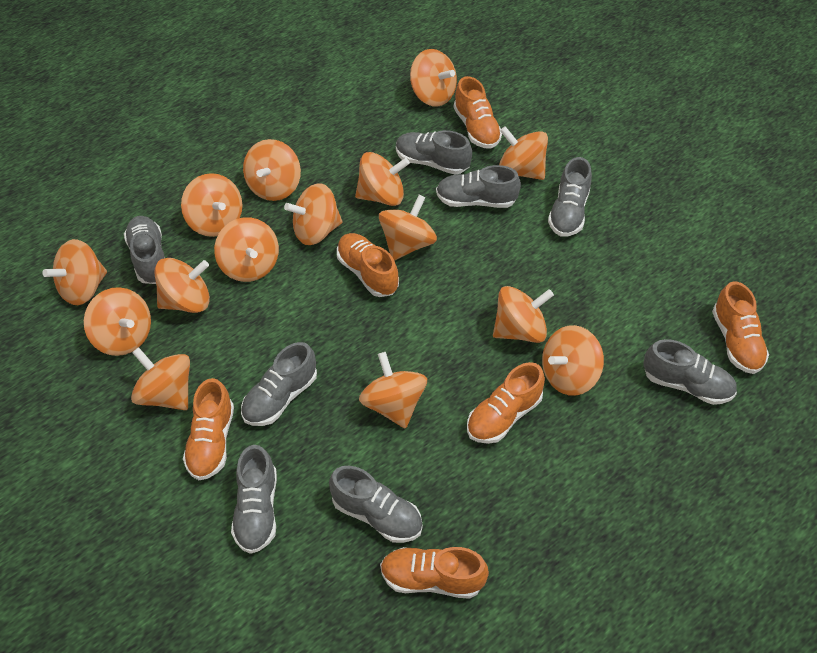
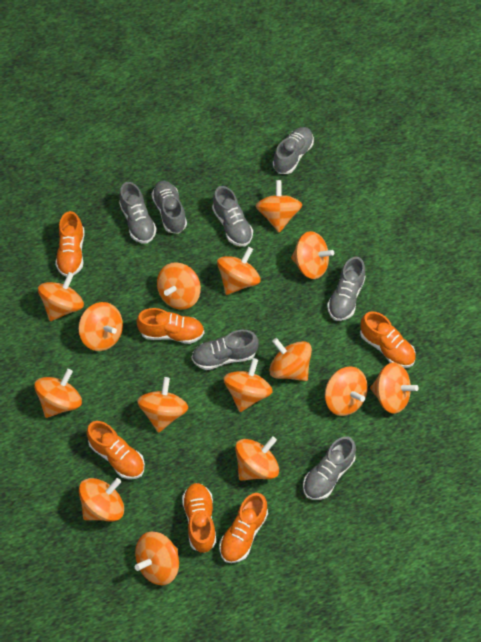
grey shoe: 8 -> 7

